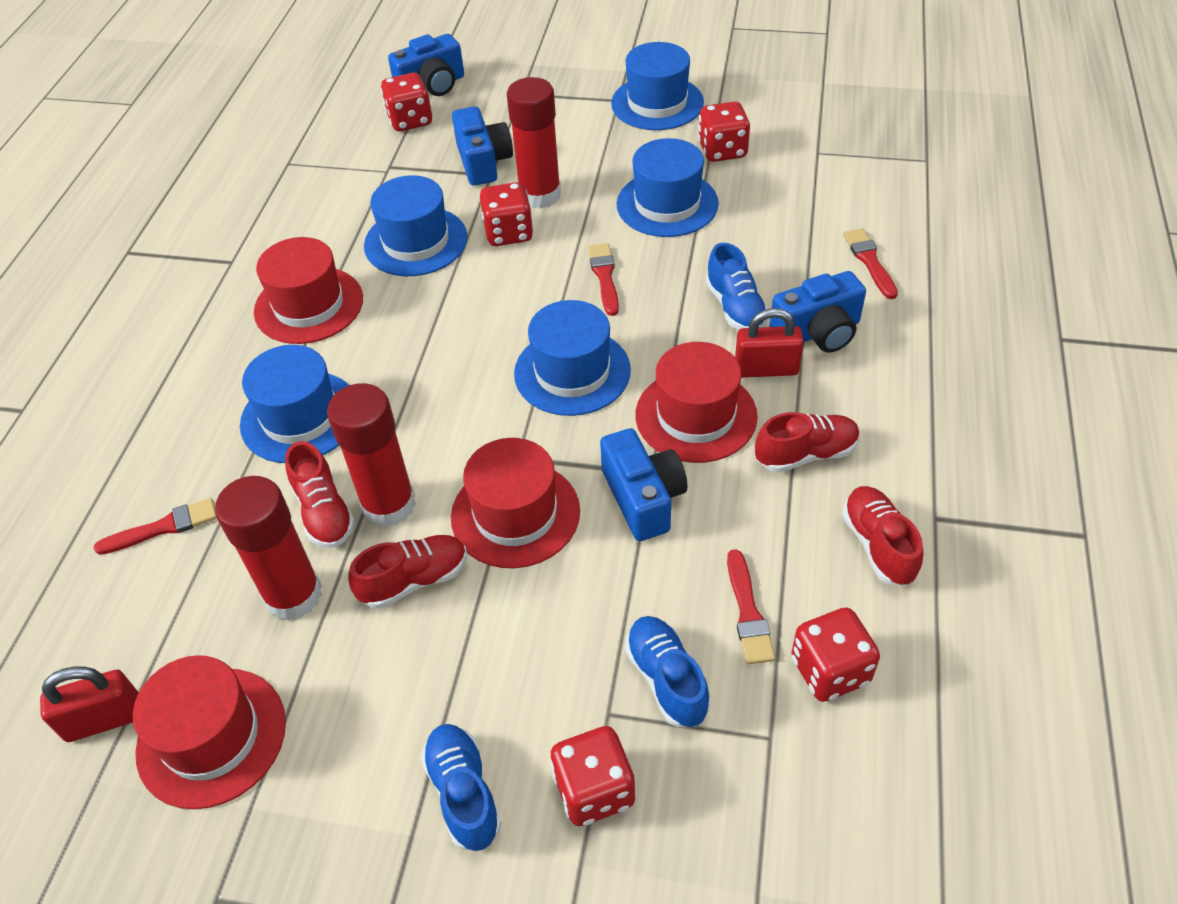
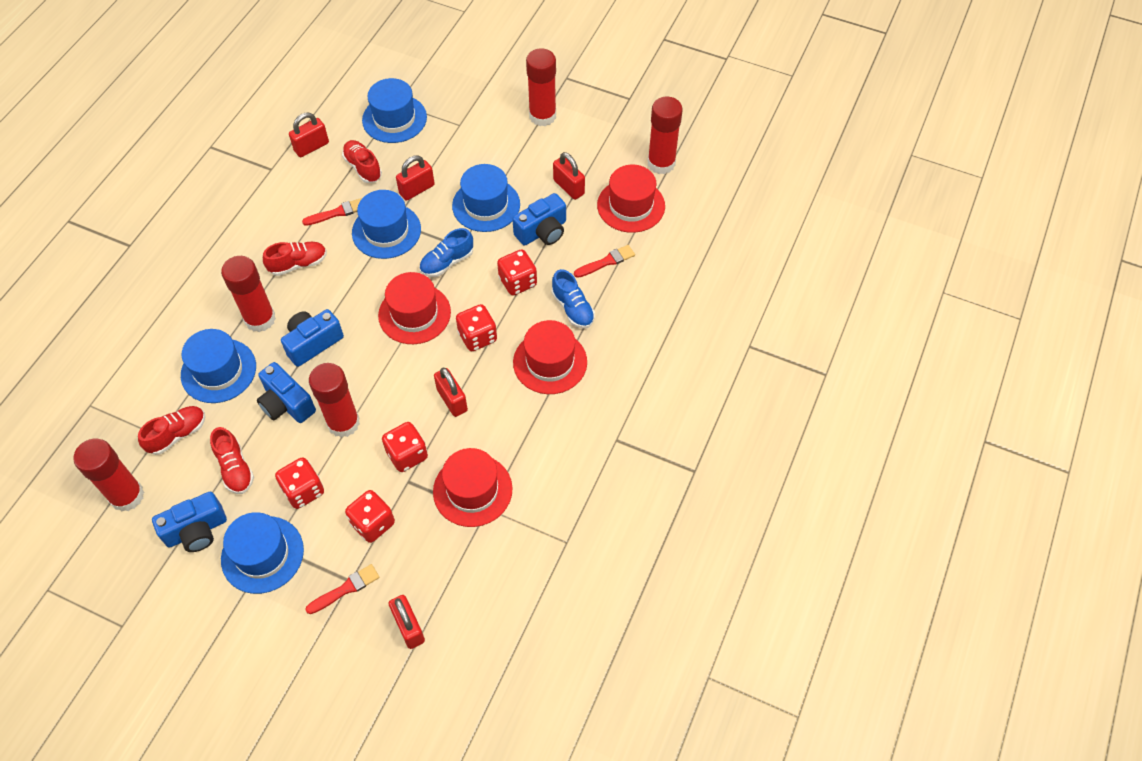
blue shoe: 3 -> 2
red brush: 4 -> 3
red glue stick: 3 -> 5
red padlock: 2 -> 5

